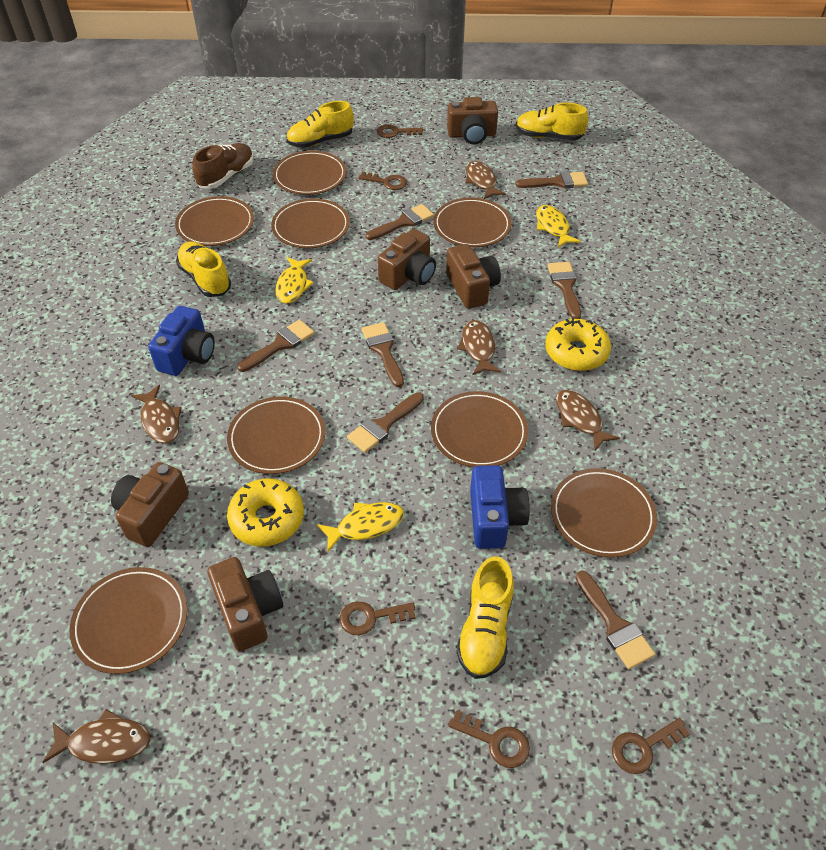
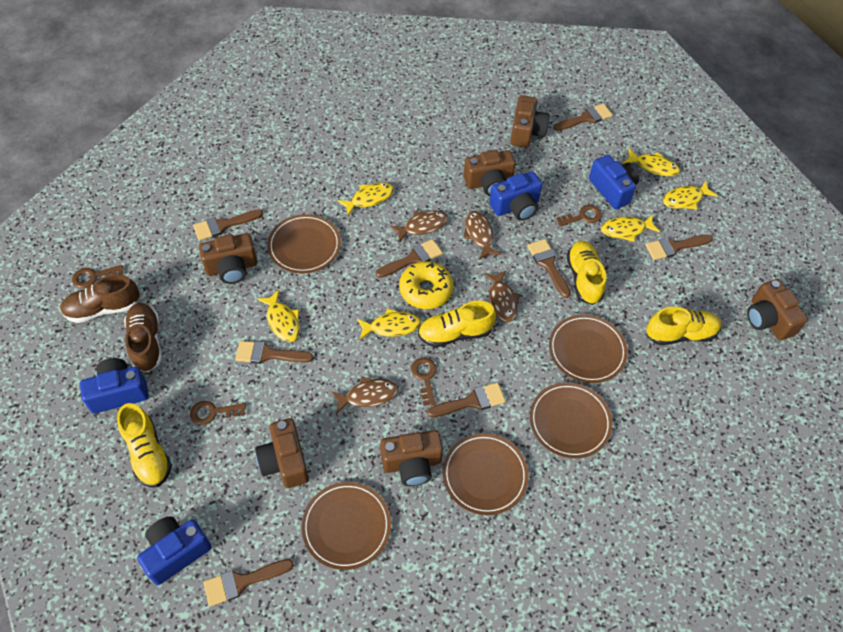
blue camera: 2 -> 4
brown brush: 7 -> 8
brown camera: 5 -> 6
brown fish: 5 -> 4
brown key: 5 -> 4
brown plate: 8 -> 5
brown shoe: 1 -> 2
yellow donut: 2 -> 1
yellow fish: 3 -> 6

